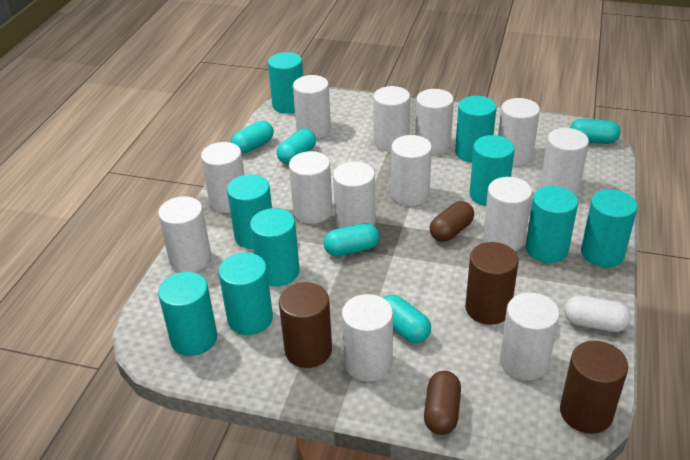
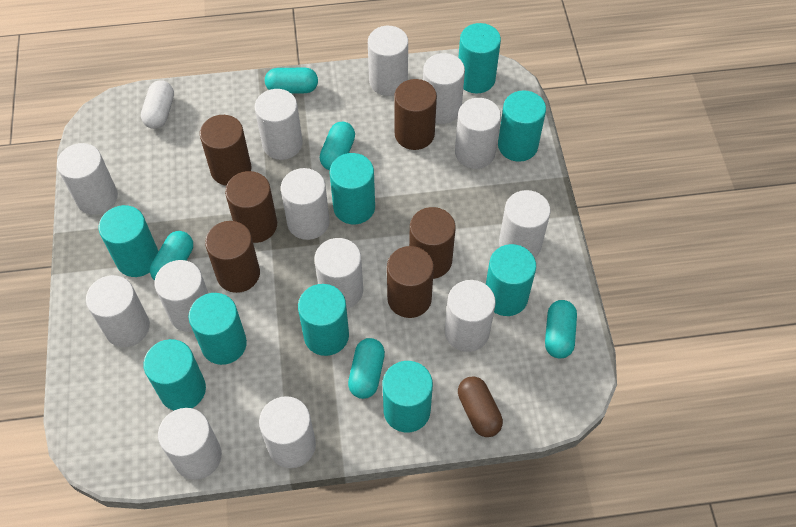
brown capsule: 2 -> 1
brown cylinder: 3 -> 6

